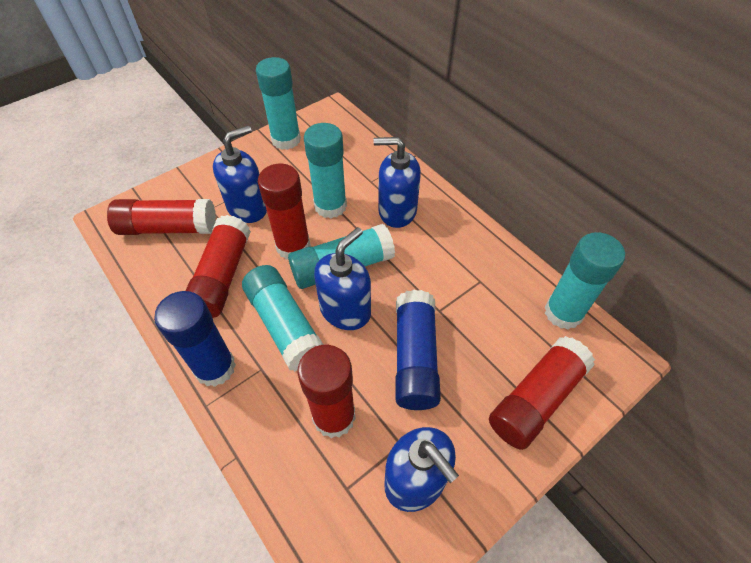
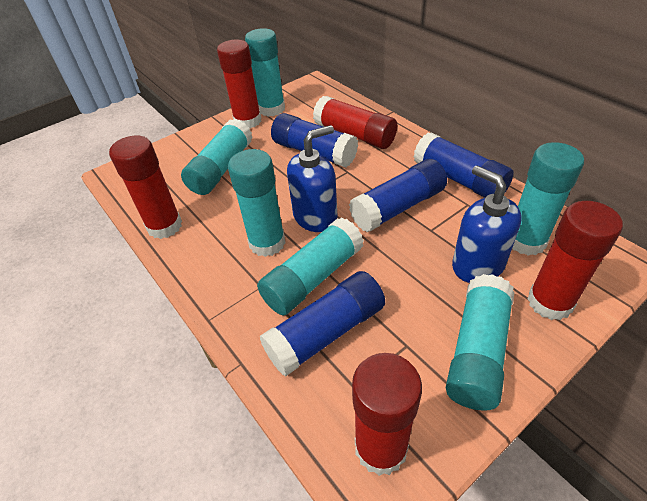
blue glue stick: 2 -> 4
blue soap dispenser: 4 -> 2
turquoise glue stick: 5 -> 6

